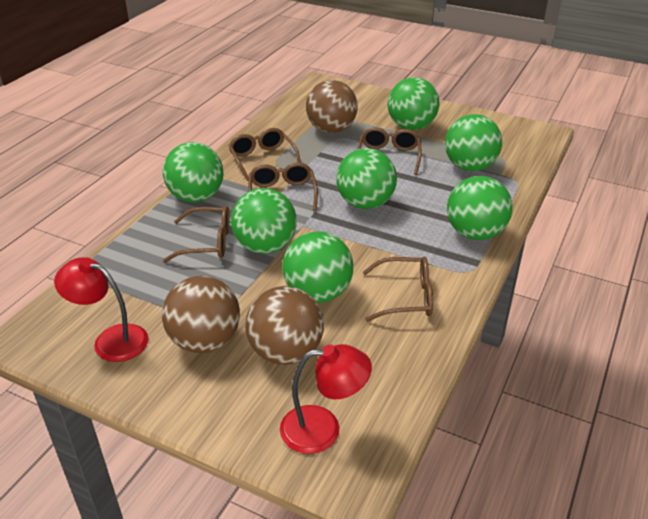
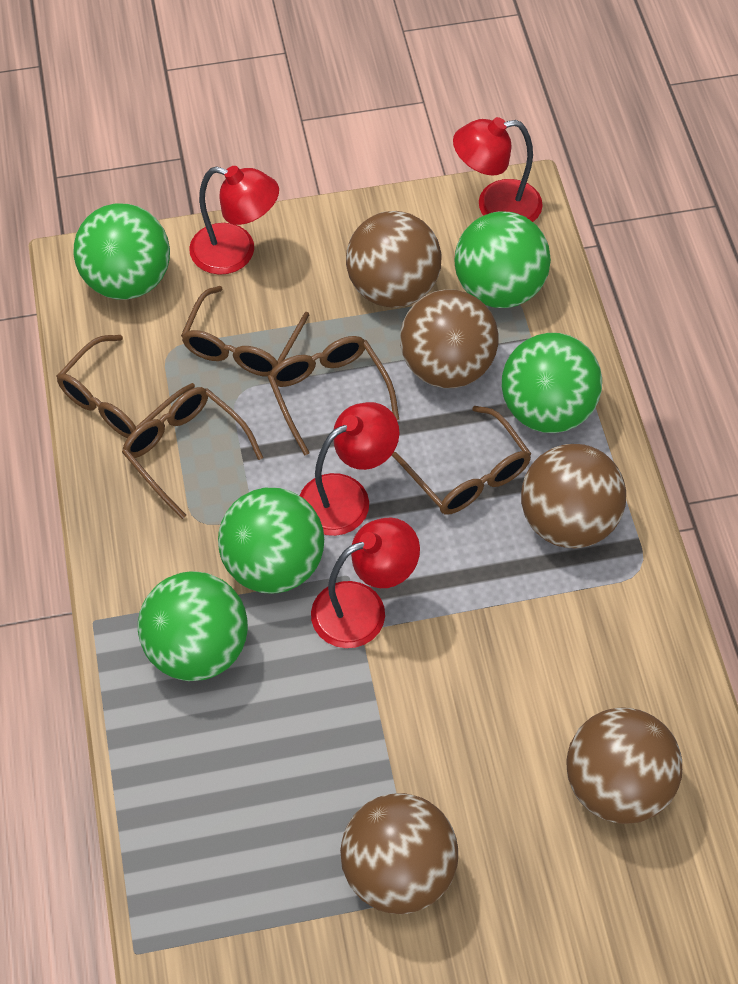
brown ball: 3 -> 5
green ball: 7 -> 5
red lamp: 2 -> 4

